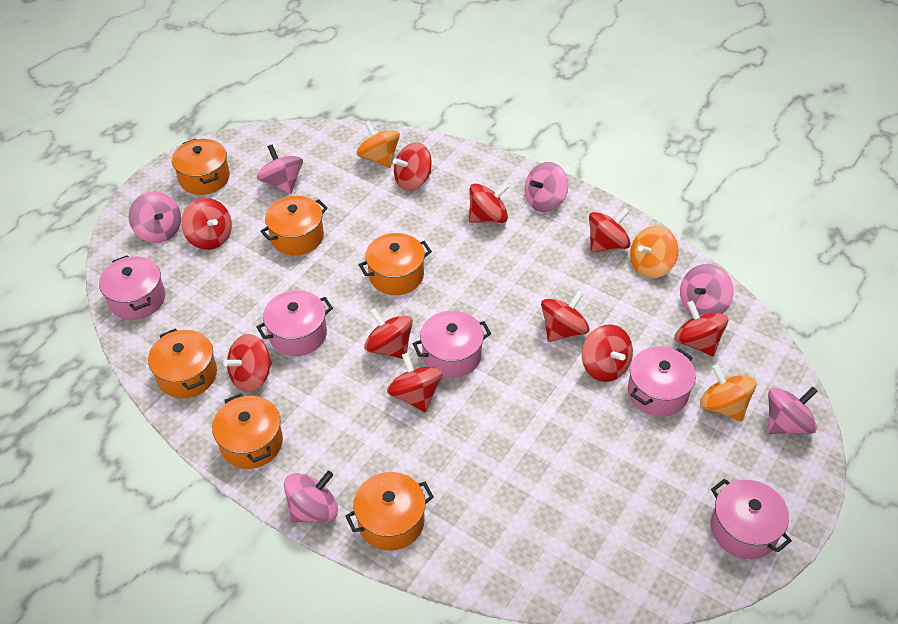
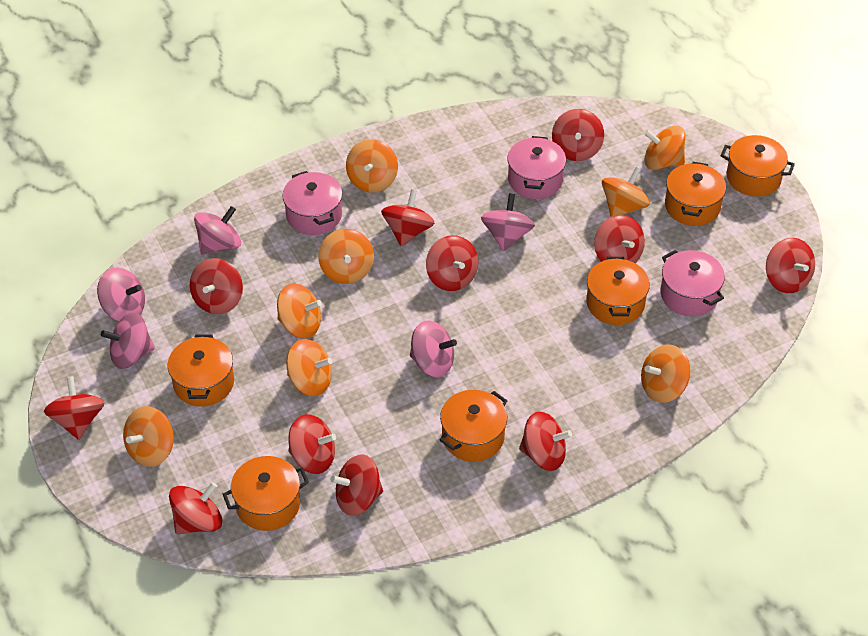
orange spinning top: 3 -> 8
pink pot: 5 -> 3
pink spinning top: 6 -> 5
red spinning top: 10 -> 11

